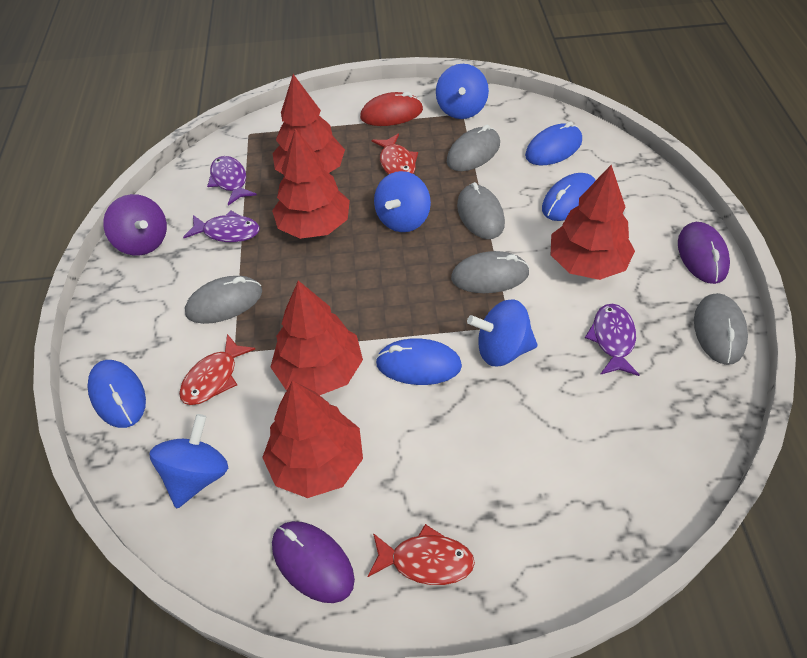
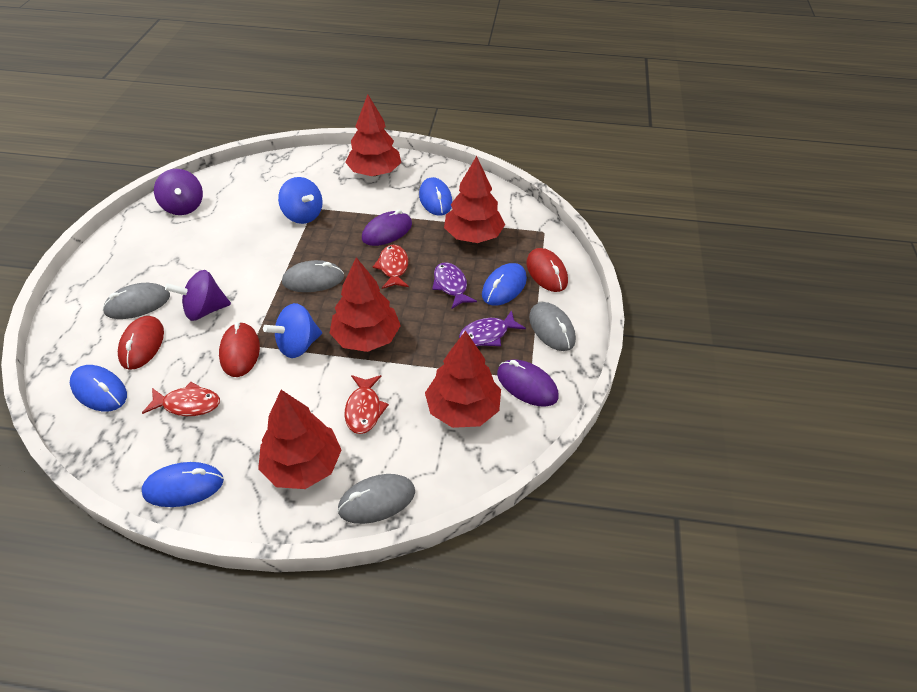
blue spinning top: 4 -> 2
grey mouse: 5 -> 4
purple fish: 3 -> 2
purple spinning top: 1 -> 2
red mouse: 1 -> 3

